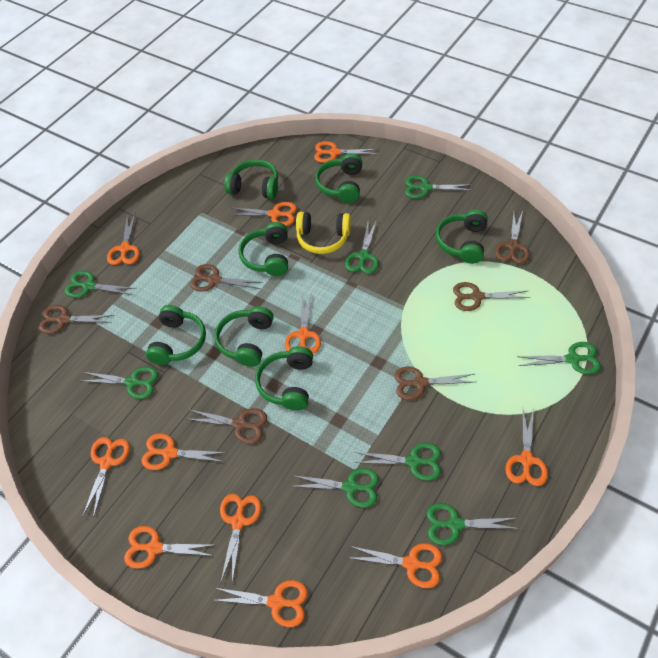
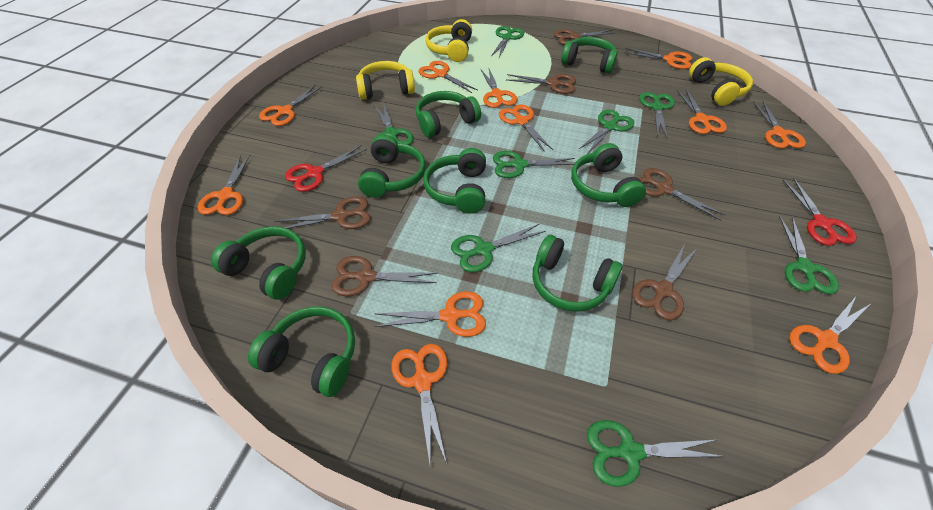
green headphones: 7 -> 8
red scissors: 0 -> 2
yellow headphones: 1 -> 3

